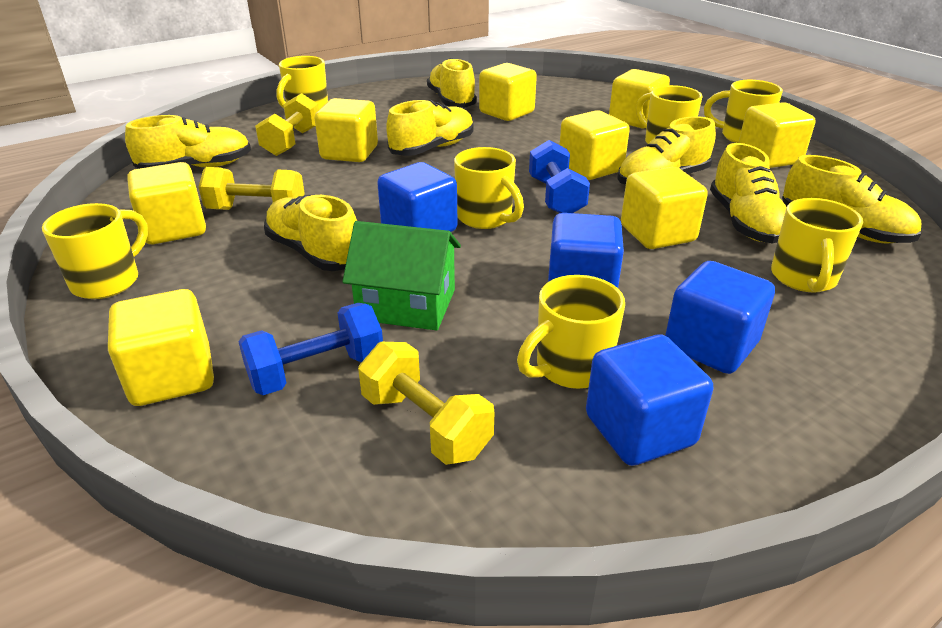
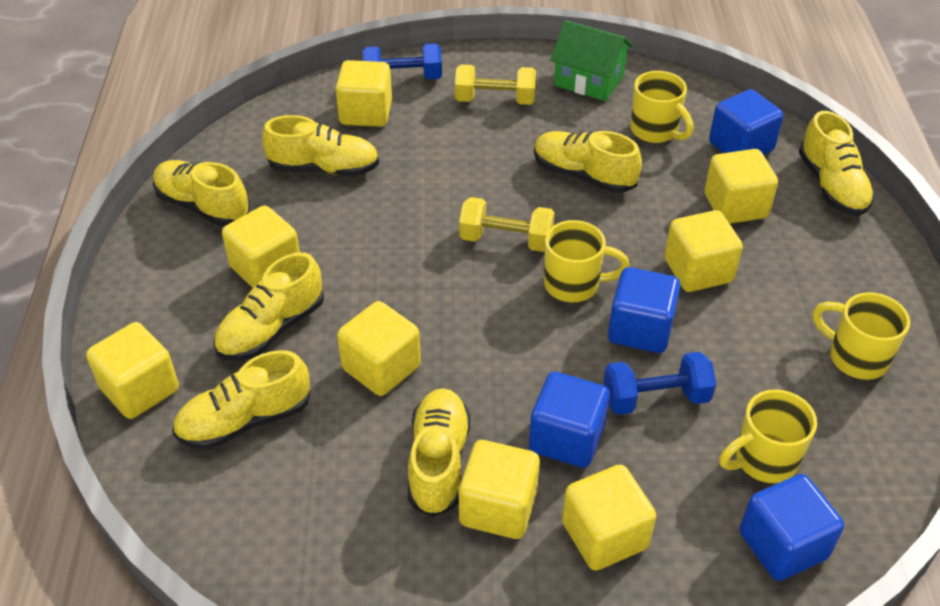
yellow dumbbell: 3 -> 2
yellow mug: 7 -> 4

